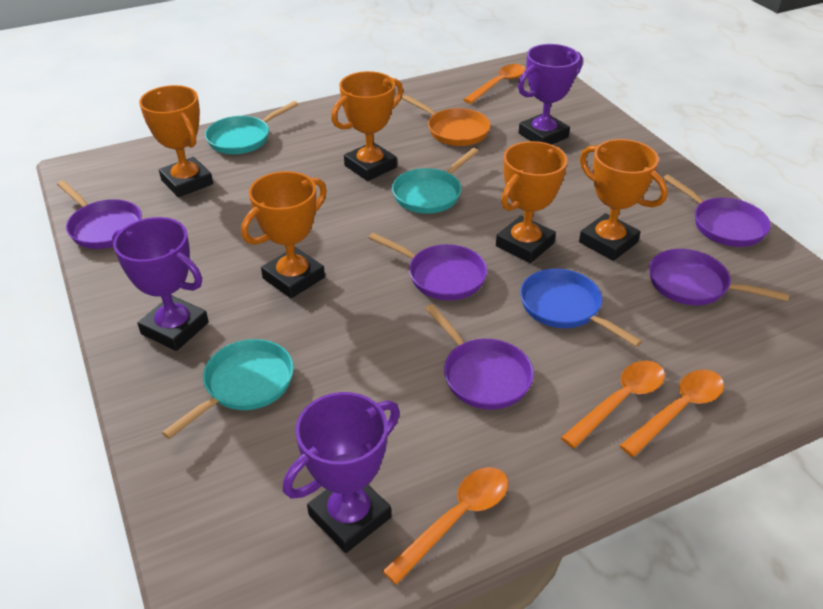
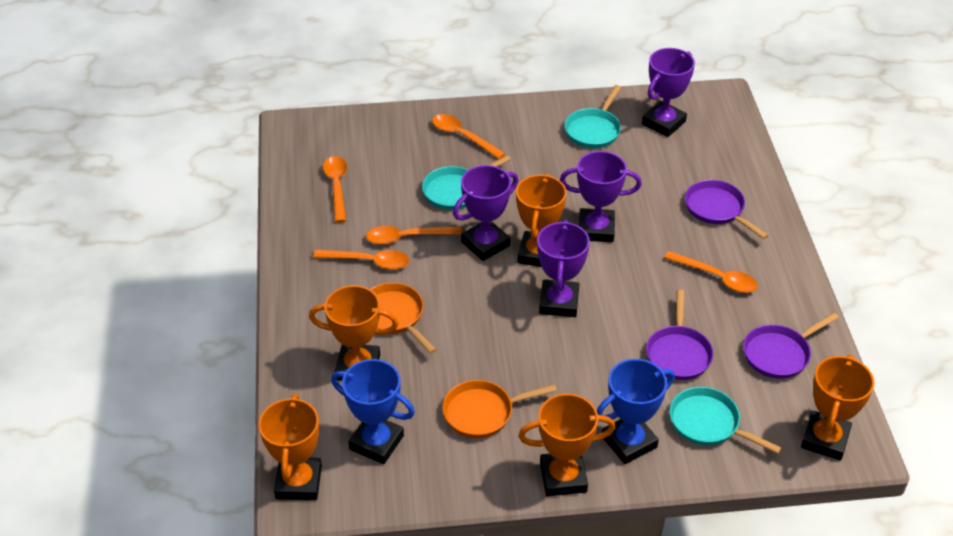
blue pan: 1 -> 0
blue trophy: 0 -> 2
orange pan: 1 -> 2
orange spoon: 4 -> 5
purple pan: 5 -> 3
purple trophy: 3 -> 4

